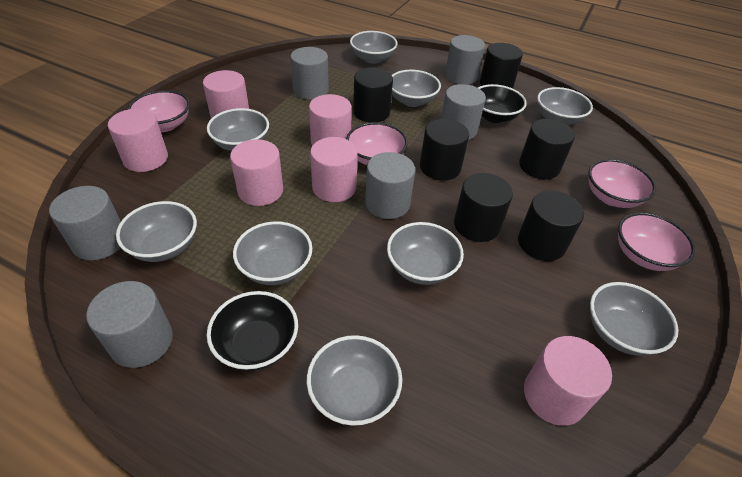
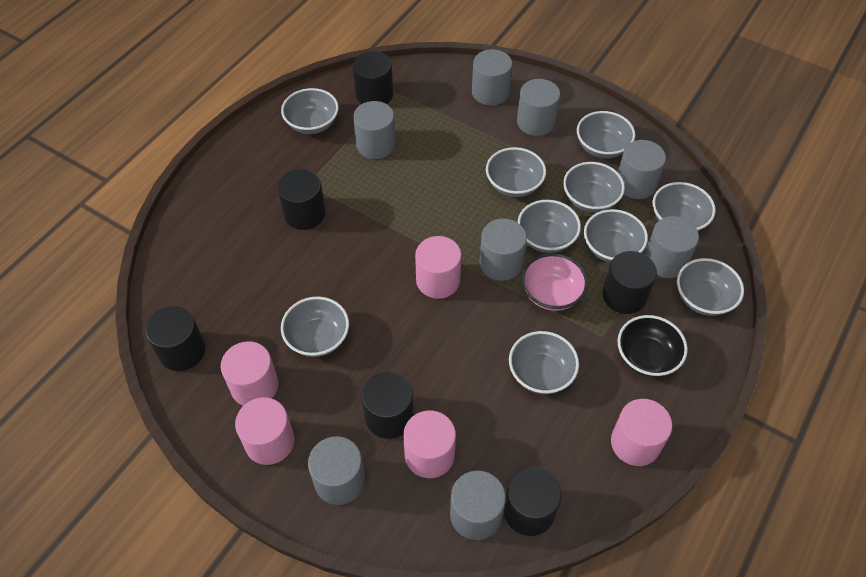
black bowl: 2 -> 1
grey bowl: 9 -> 10
grey cylinder: 6 -> 8
pink bowl: 4 -> 1
pink cylinder: 6 -> 5

